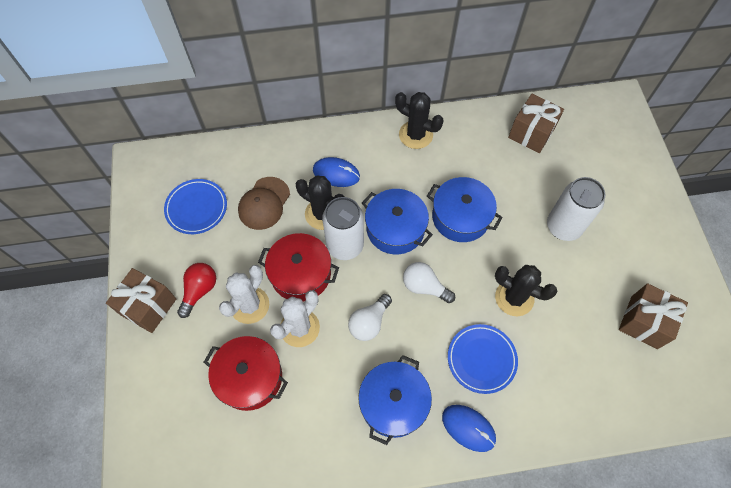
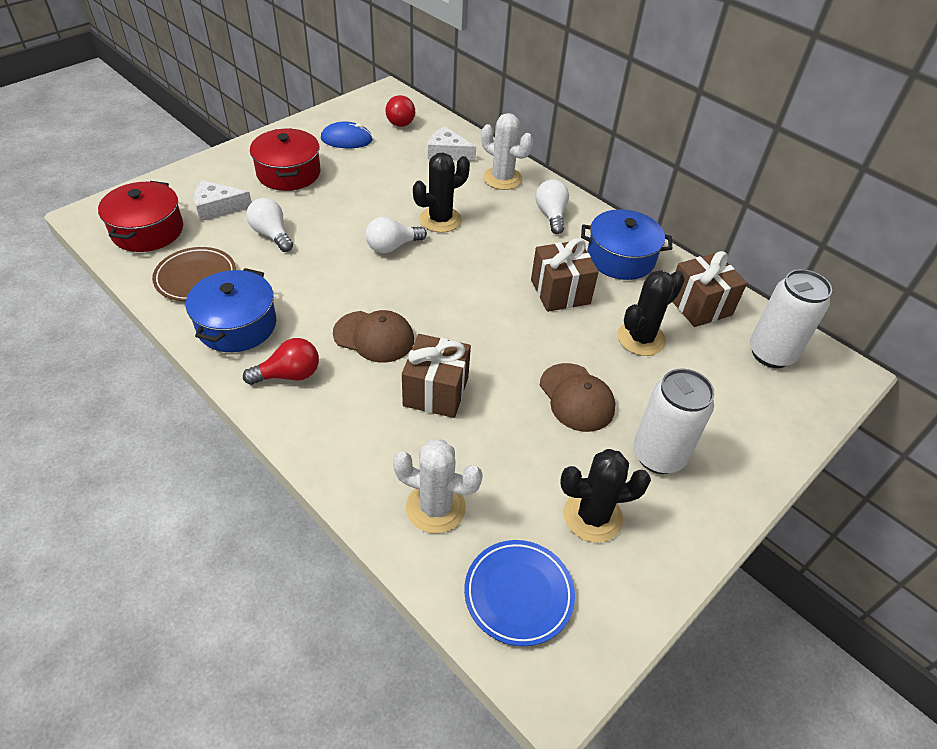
blue mouse: 2 -> 1
blue plate: 2 -> 1
blue pot: 3 -> 2
brown cap: 1 -> 2
brown plate: 0 -> 1
red light bulb: 1 -> 2
white cheese: 0 -> 2
white light bulb: 2 -> 3

